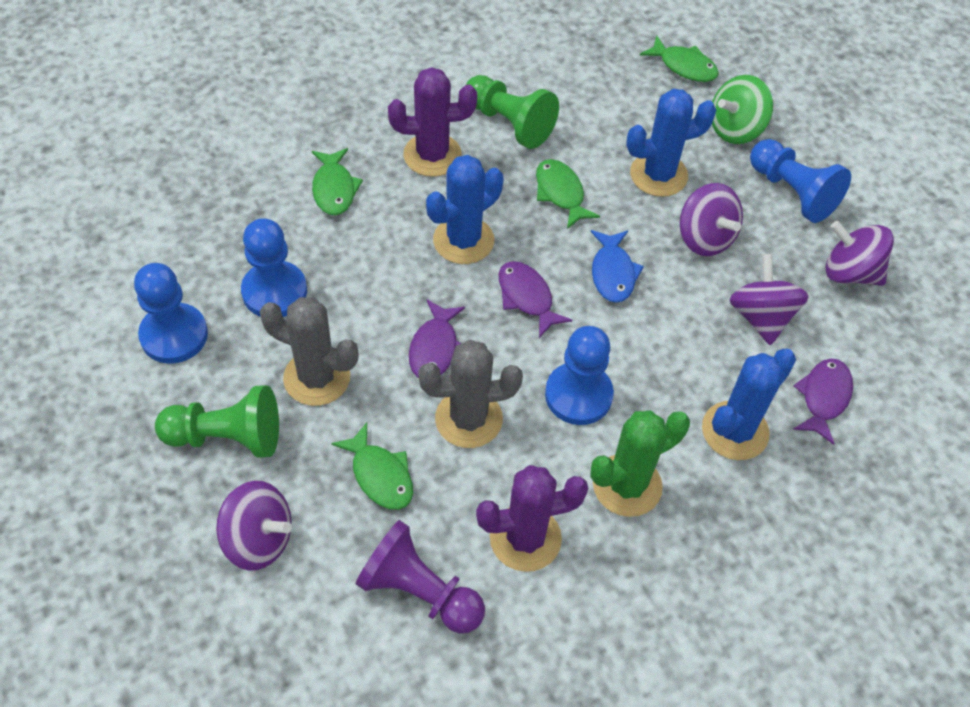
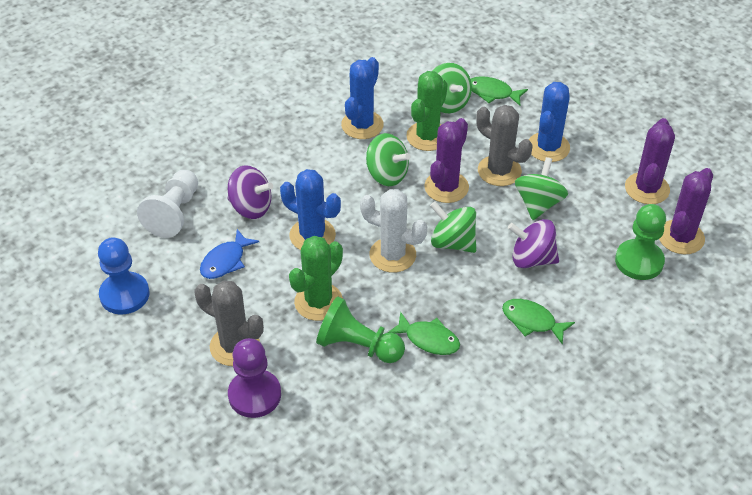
blue pawn: 4 -> 1
green cactus: 1 -> 2
green fish: 4 -> 3
green spinning top: 1 -> 4
purple cactus: 2 -> 3
purple fish: 3 -> 0
purple spinning top: 4 -> 2
white cactus: 0 -> 1
white pawn: 0 -> 1

